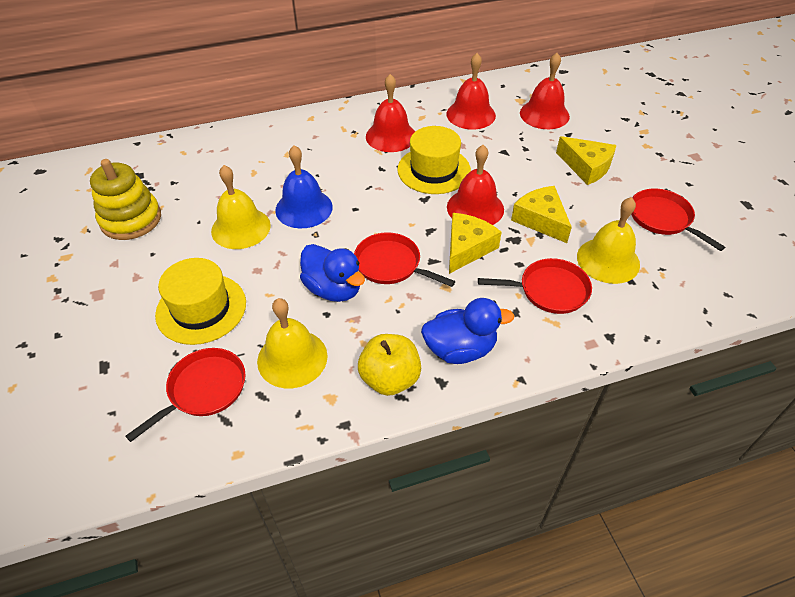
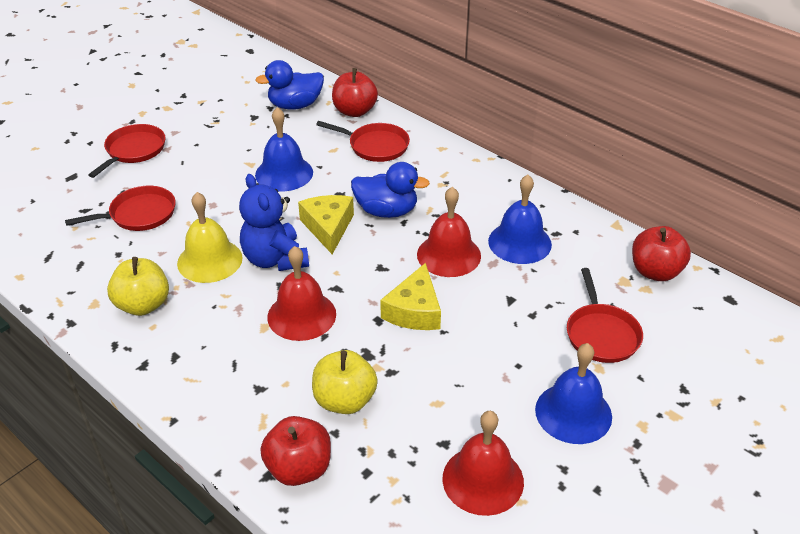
blue bell: 1 -> 3
blue teddy bear: 0 -> 1
red apple: 0 -> 3
red bell: 4 -> 3
yellow apple: 1 -> 2
yellow bell: 3 -> 1
yellow cheese: 3 -> 2
yellow hat: 2 -> 0
yellow stacking toy: 1 -> 0

